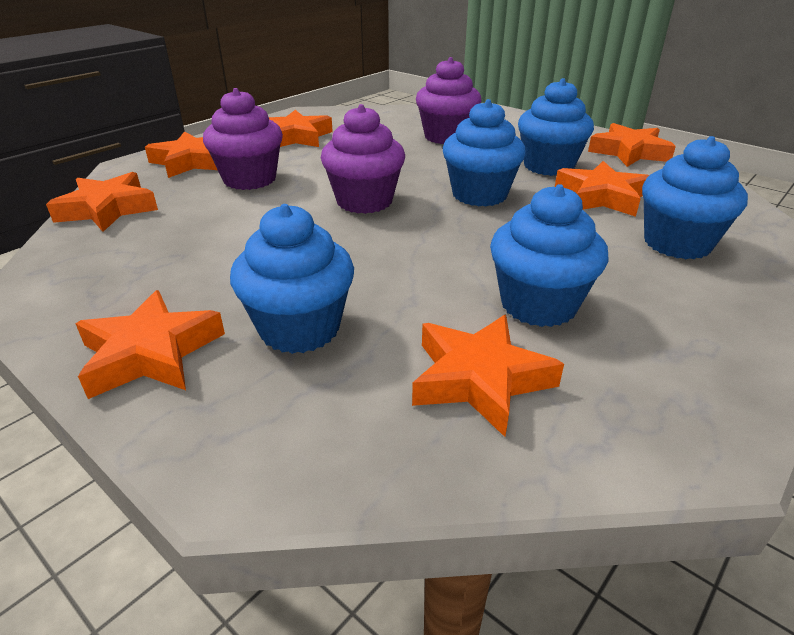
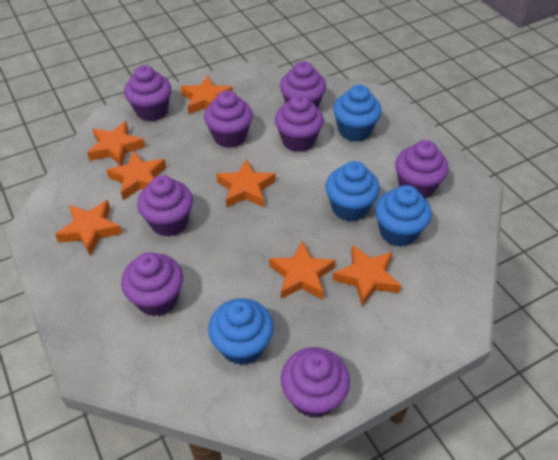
blue cupcake: 5 -> 4
purple cupcake: 3 -> 8

